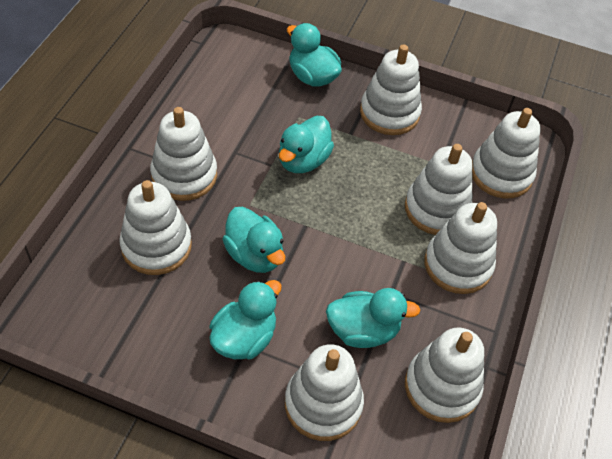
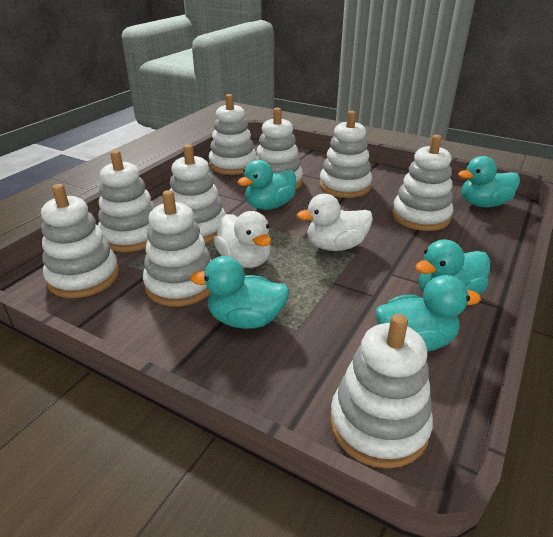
white duck: 0 -> 2
white stacking toy: 8 -> 9

